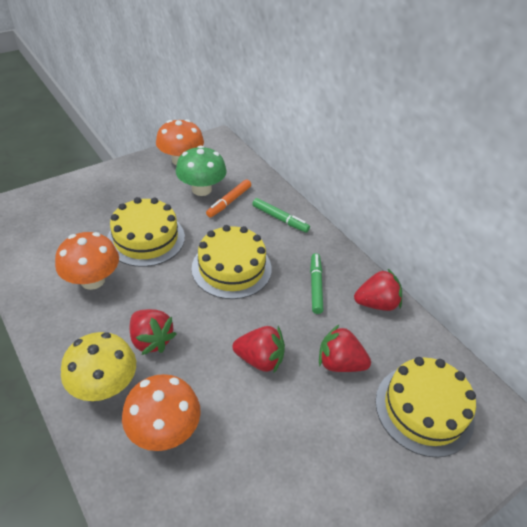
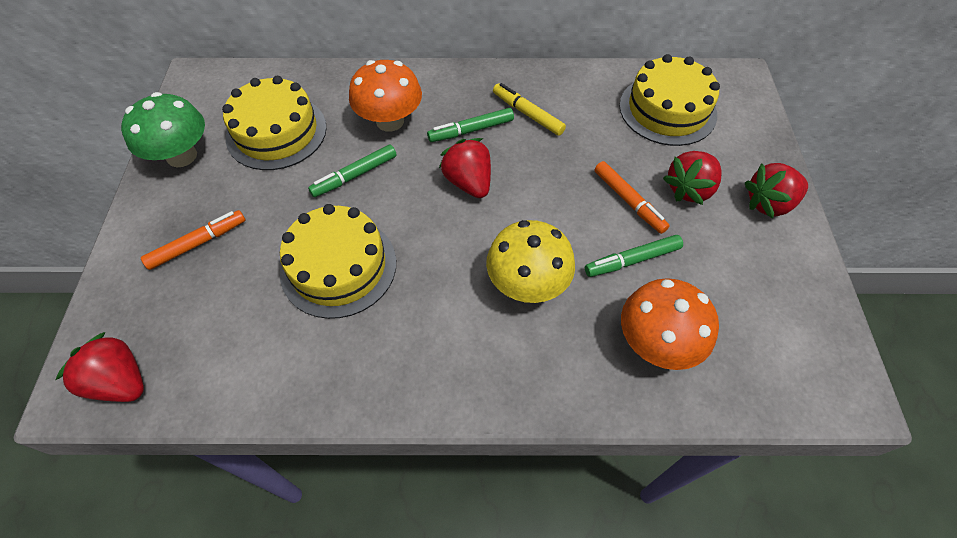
green marker: 2 -> 3
orange marker: 1 -> 2
orange mushroom: 3 -> 2
yellow marker: 0 -> 1

